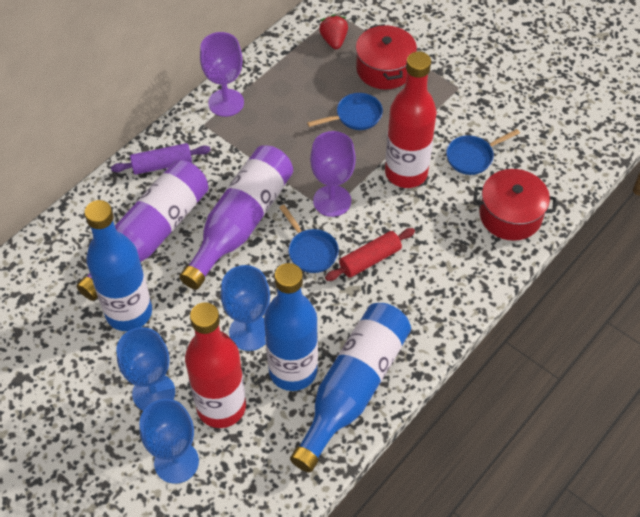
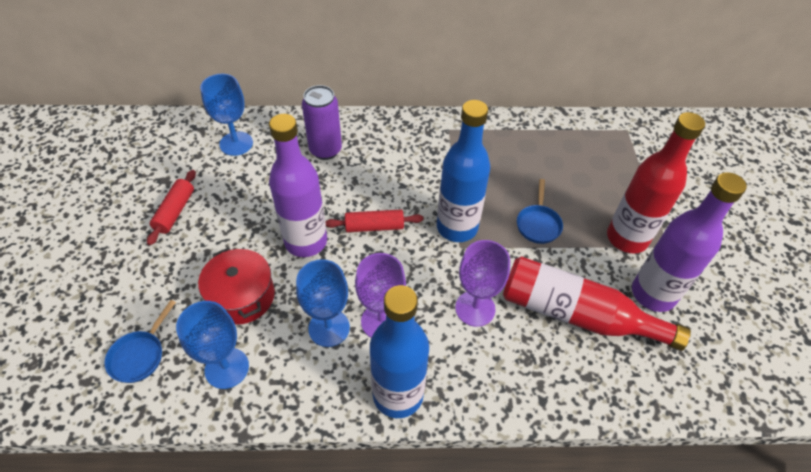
blue bottle: 3 -> 2
blue pan: 3 -> 2
purple can: 0 -> 1
purple rolling pin: 1 -> 0
red pot: 2 -> 1
red rolling pin: 1 -> 2
red strawberry: 1 -> 0

